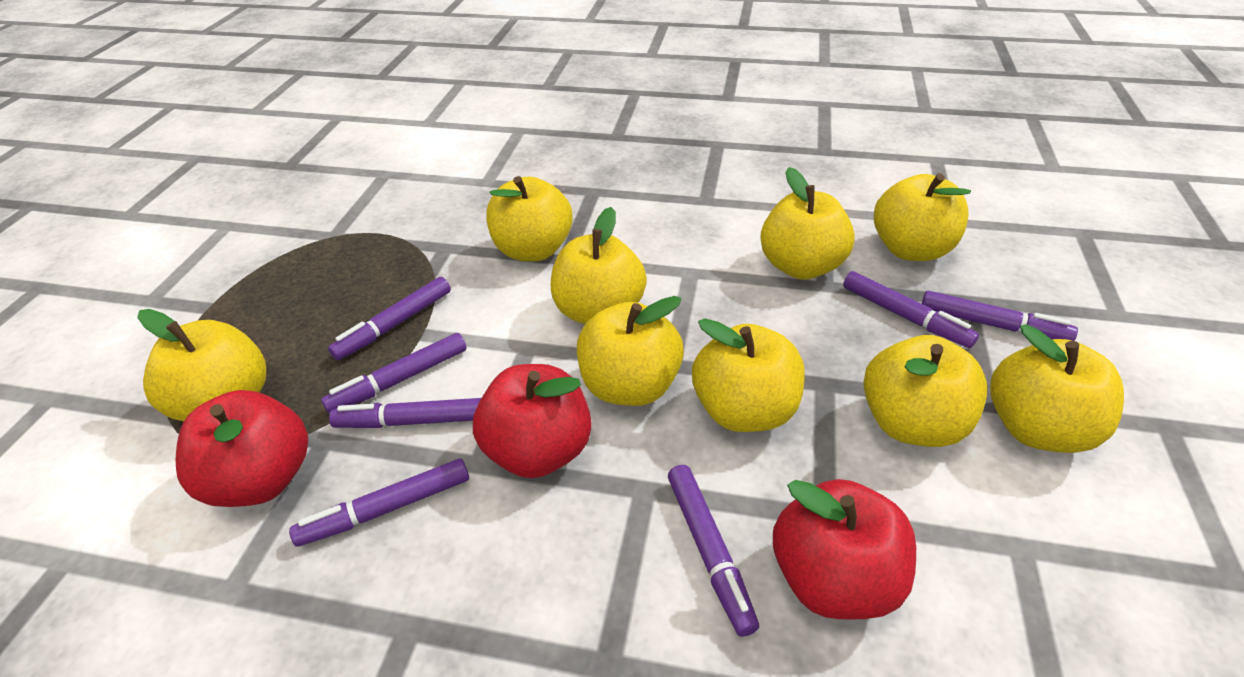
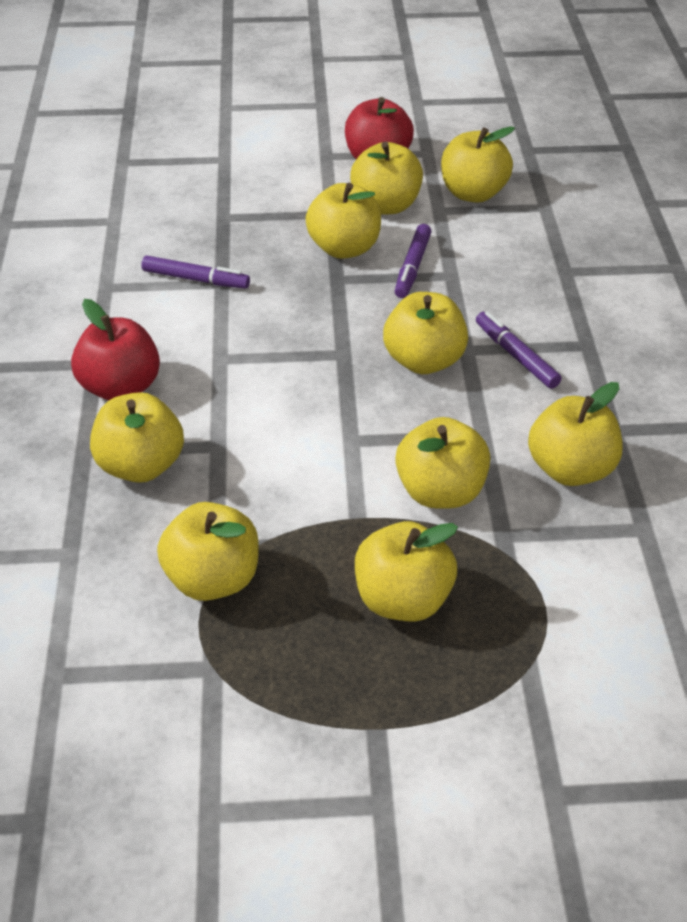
purple marker: 7 -> 3
red apple: 3 -> 2

